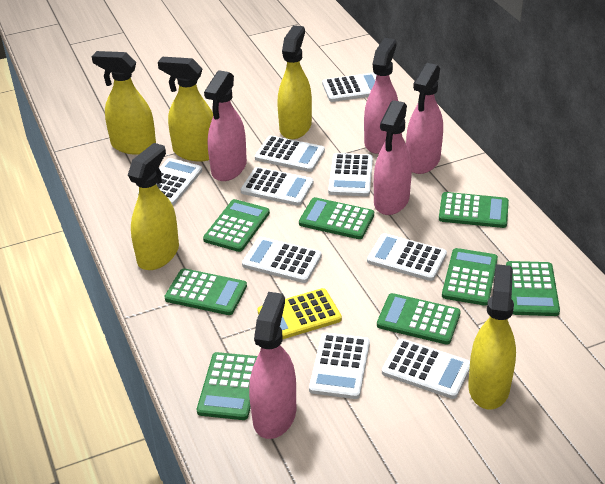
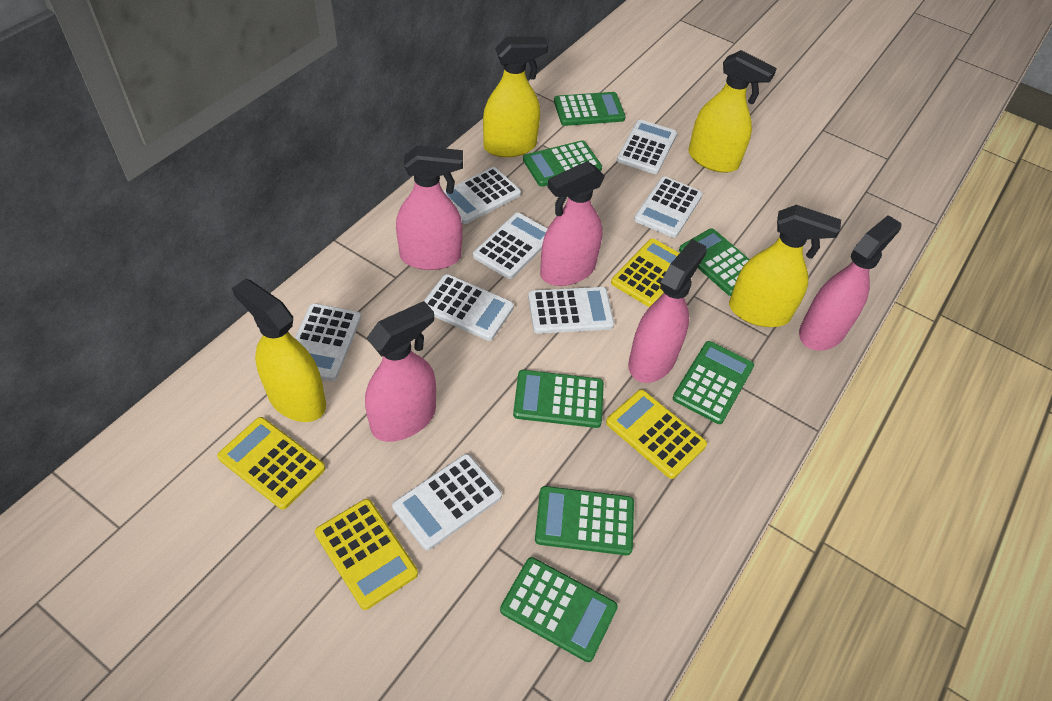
green calculator: 8 -> 7
white calculator: 9 -> 8
yellow calculator: 1 -> 4
yellow spray bottle: 5 -> 4

